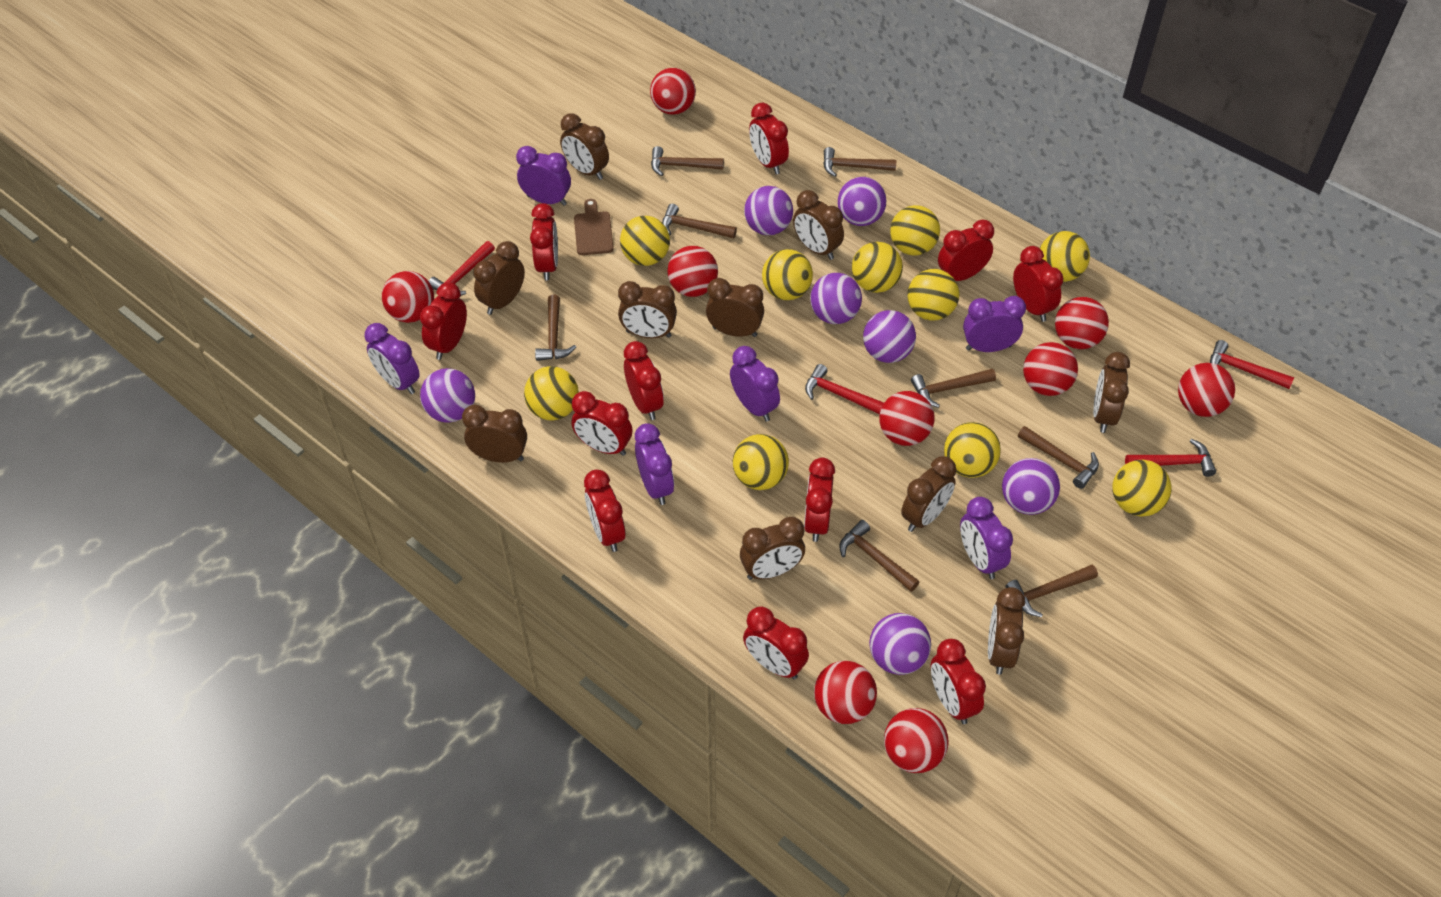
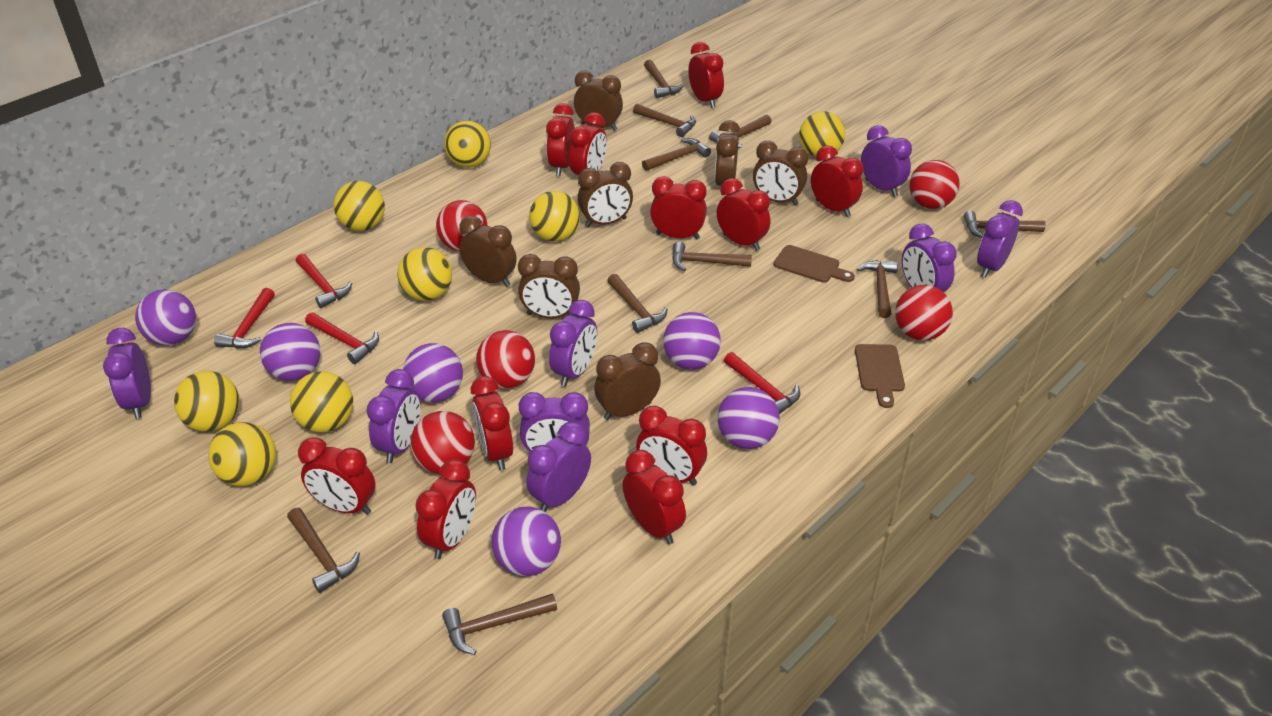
brown clock: 10 -> 7
brown cutting board: 1 -> 2
brown hammer: 8 -> 10
purple ball: 7 -> 6
purple clock: 6 -> 8
red ball: 9 -> 5
yellow ball: 10 -> 8

